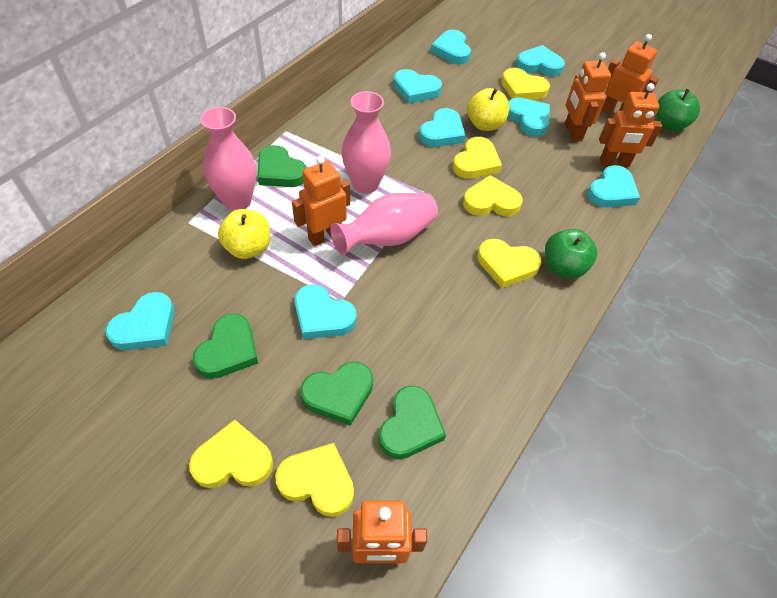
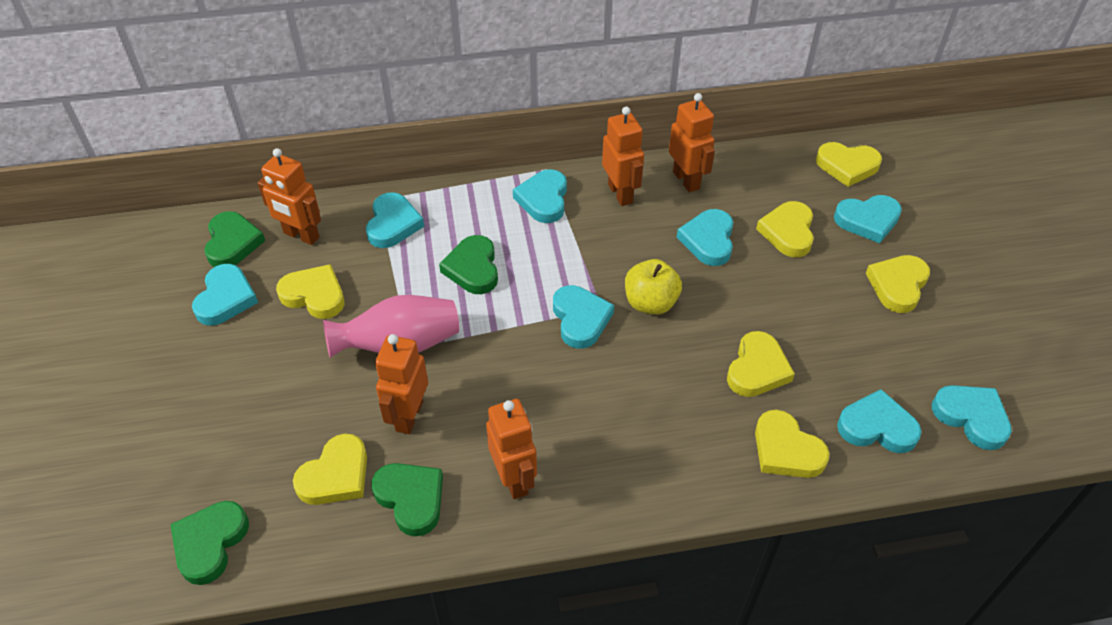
green apple: 2 -> 0
pink vase: 3 -> 1
yellow apple: 2 -> 1
yellow heart: 6 -> 7

